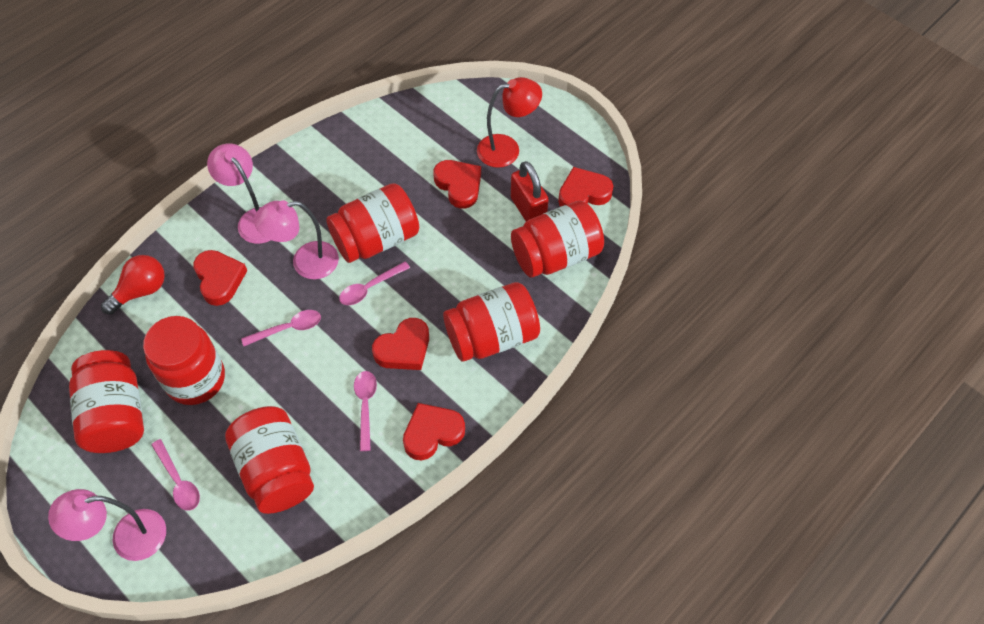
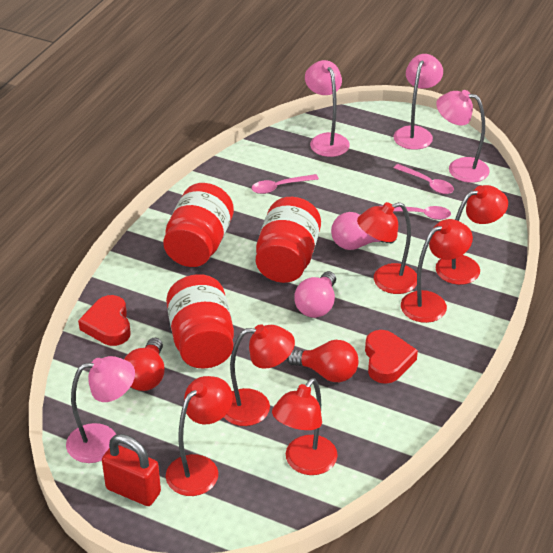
pink lamp: 3 -> 4
pink light bulb: 0 -> 2
pink spoon: 4 -> 3
red heart: 5 -> 2
red jar: 6 -> 3
red lamp: 1 -> 6
red light bulb: 1 -> 2

